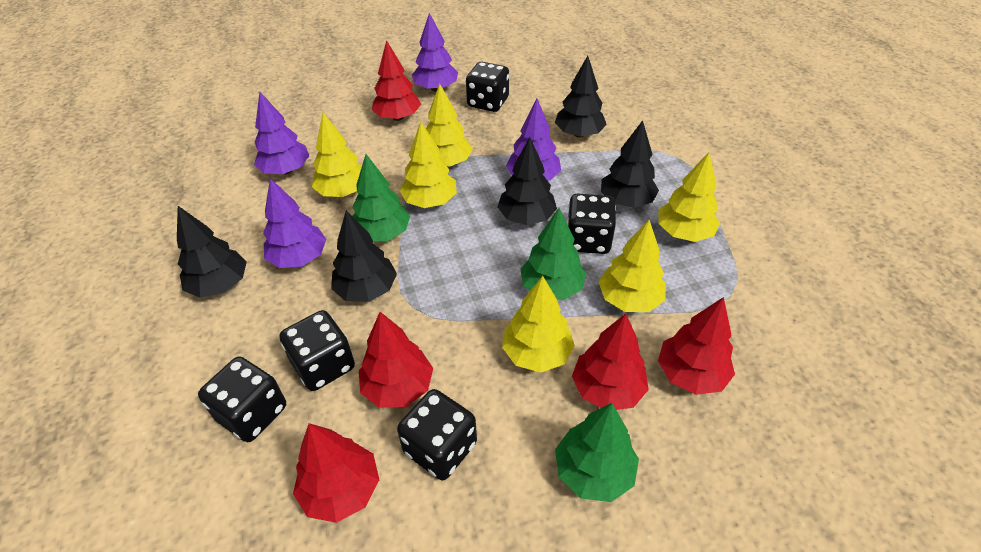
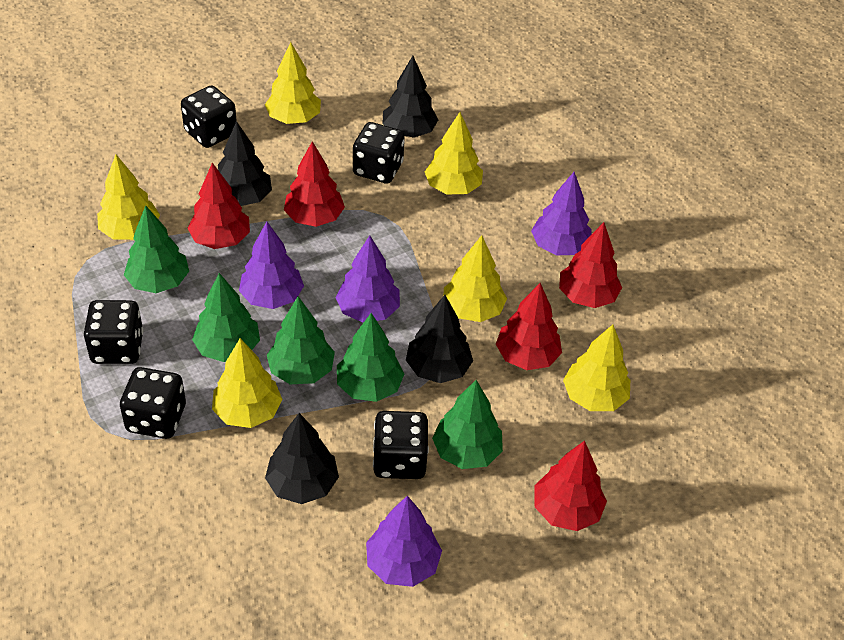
black tree: 5 -> 4
green tree: 3 -> 5

